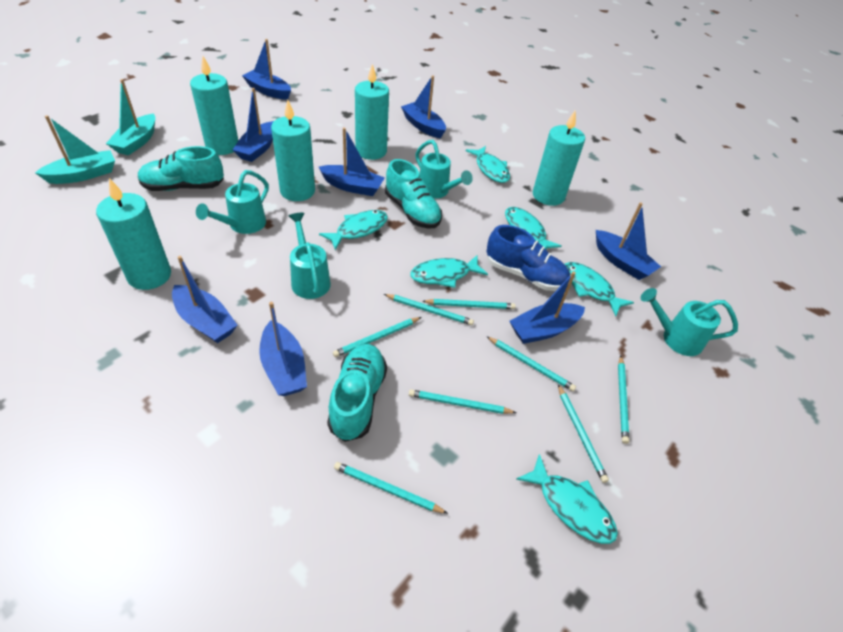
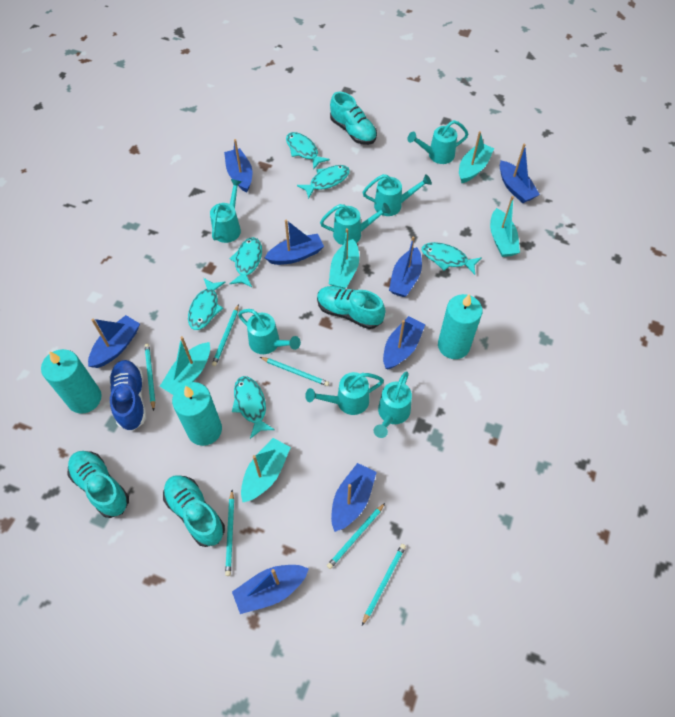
turquoise boat: 2 -> 5
turquoise candle: 5 -> 3
turquoise pencil: 8 -> 6
turquoise shoe: 3 -> 4
turquoise watering can: 4 -> 7

